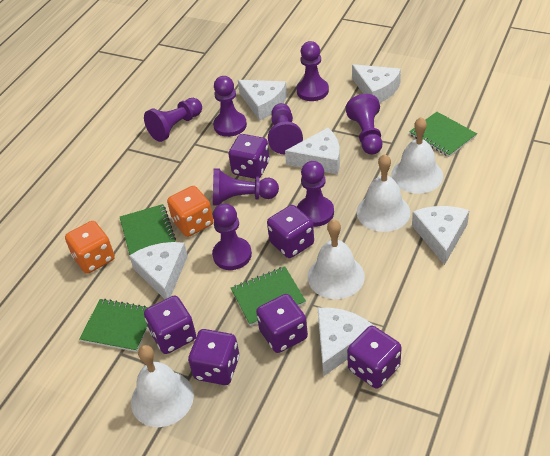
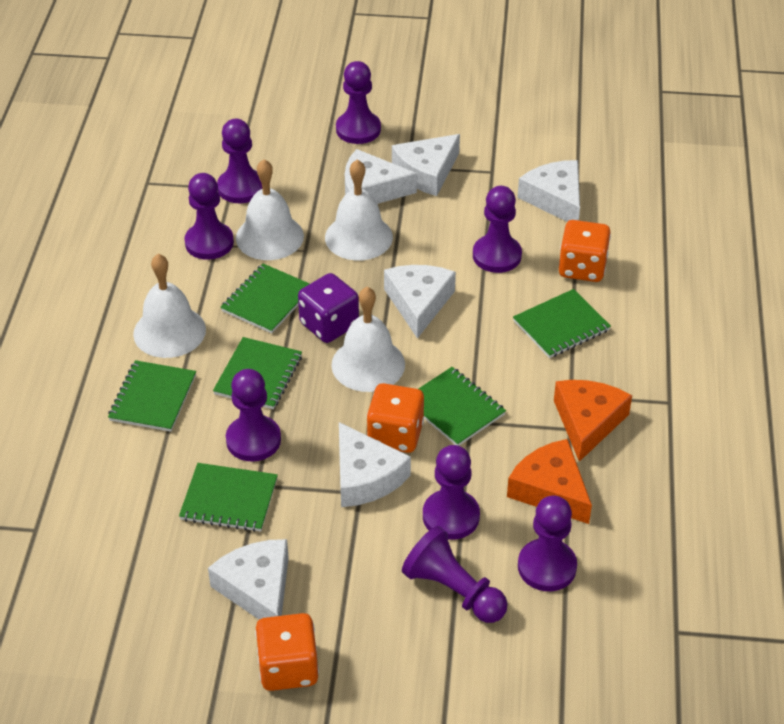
green notebook: 4 -> 6
orange cheese: 0 -> 2
orange dice: 2 -> 3
purple dice: 6 -> 1

